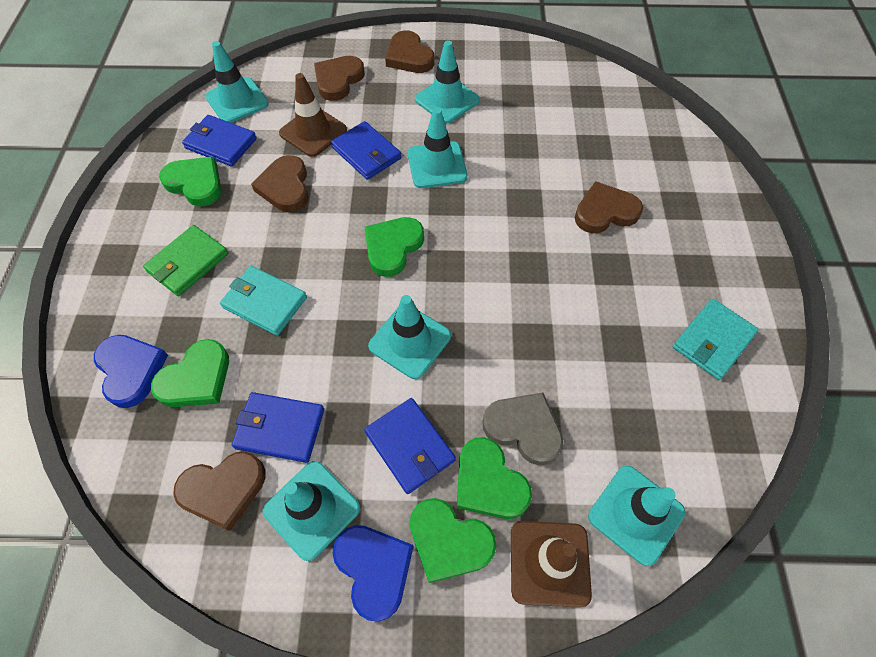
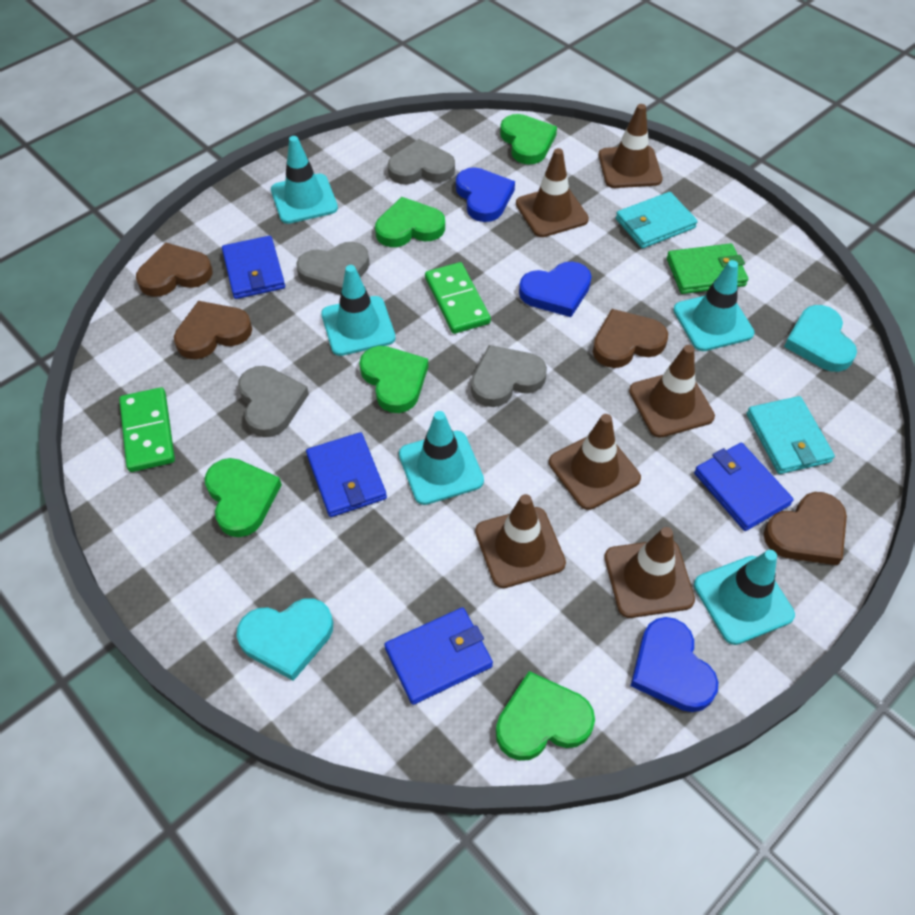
blue heart: 2 -> 3
brown heart: 5 -> 4
brown traffic cone: 2 -> 6
green domino: 0 -> 2
grey heart: 1 -> 4
turquoise heart: 0 -> 2
turquoise traffic cone: 6 -> 5

